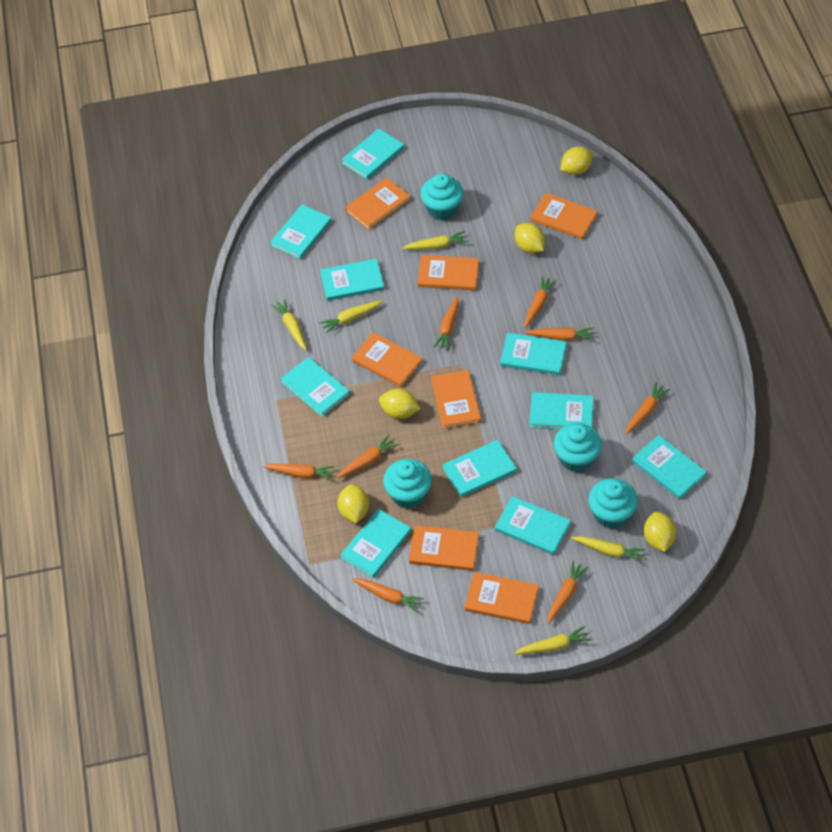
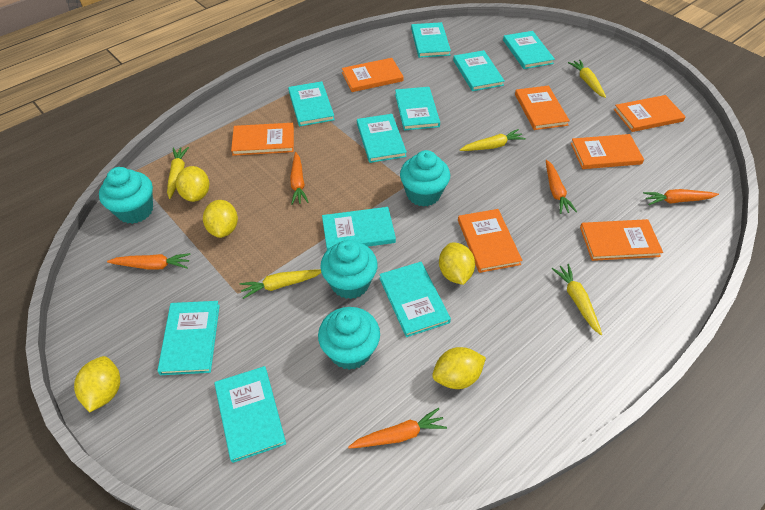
orange carrot: 8 -> 5

